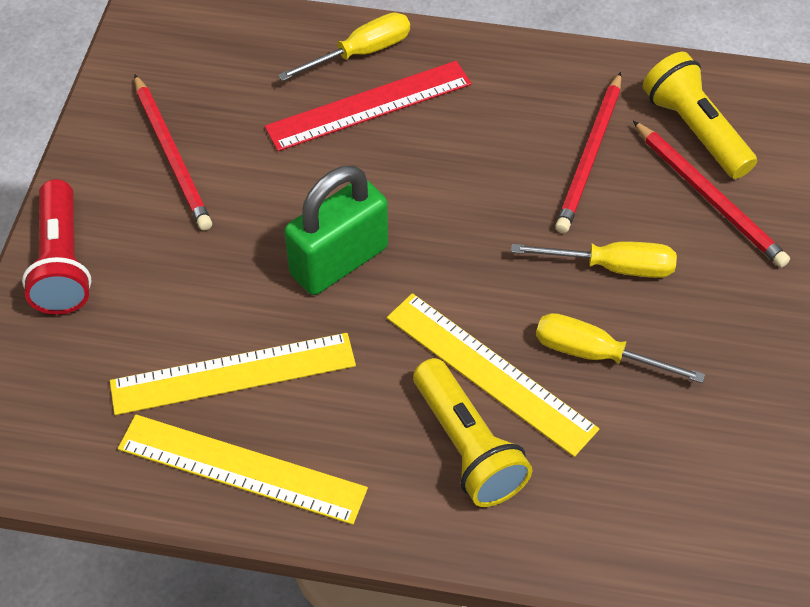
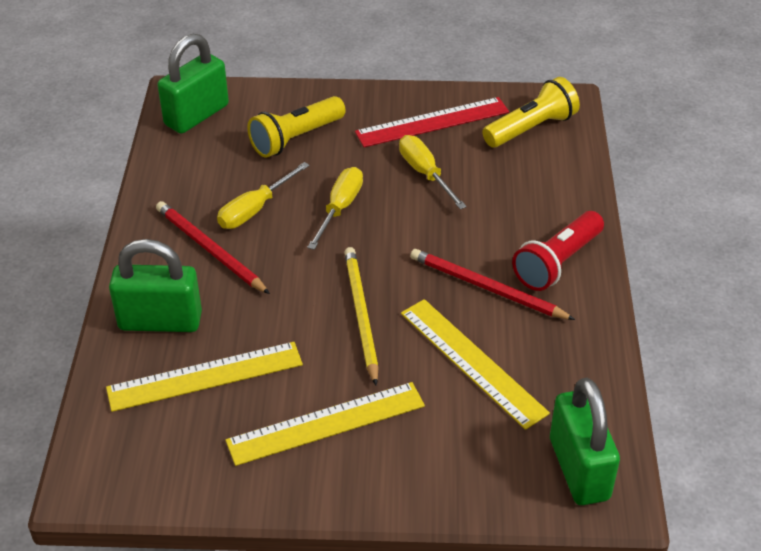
green padlock: 1 -> 3
red pencil: 3 -> 2
yellow pencil: 0 -> 1

